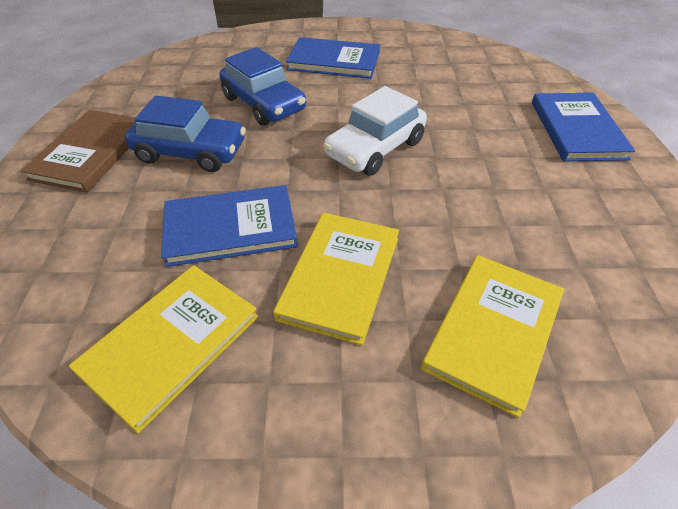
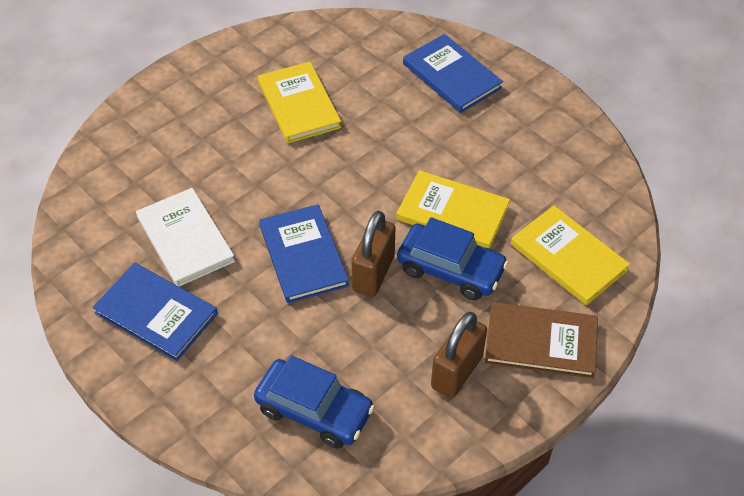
brown padlock: 0 -> 2
white book: 0 -> 1
white car: 1 -> 0

